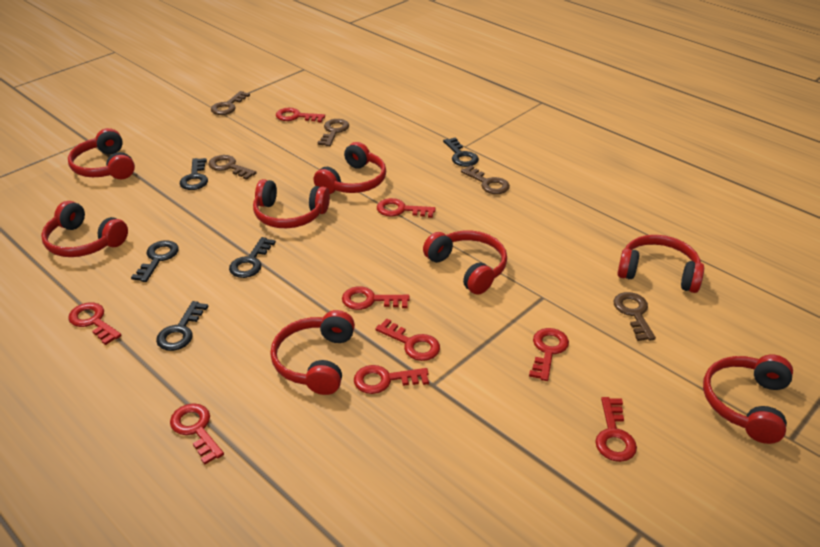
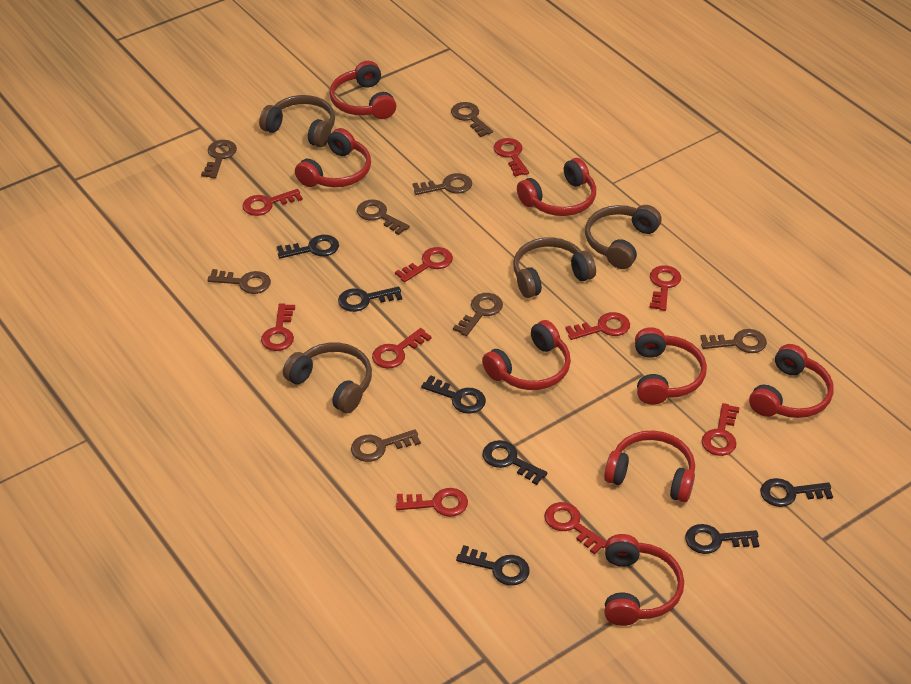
black key: 5 -> 7
brown headphones: 0 -> 4
brown key: 5 -> 8
red key: 9 -> 10

